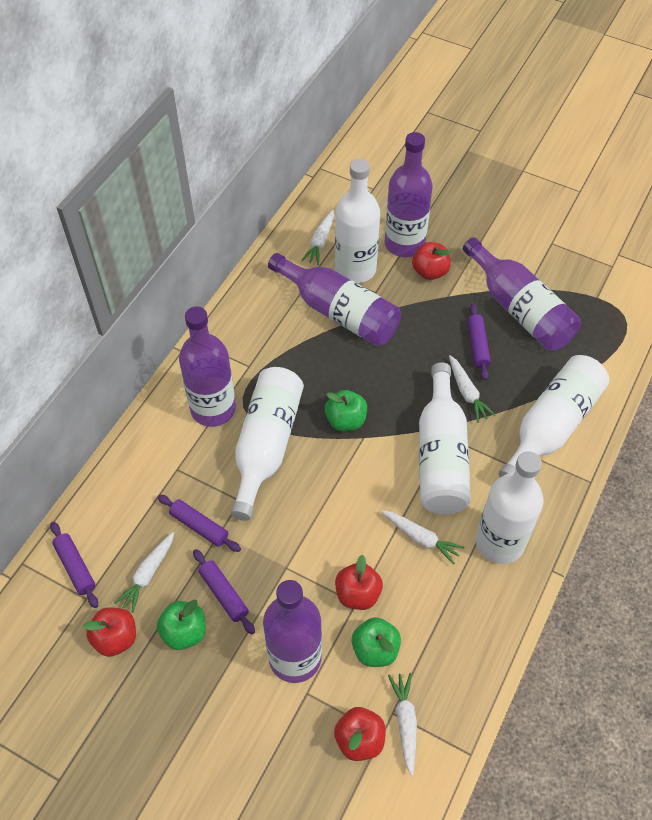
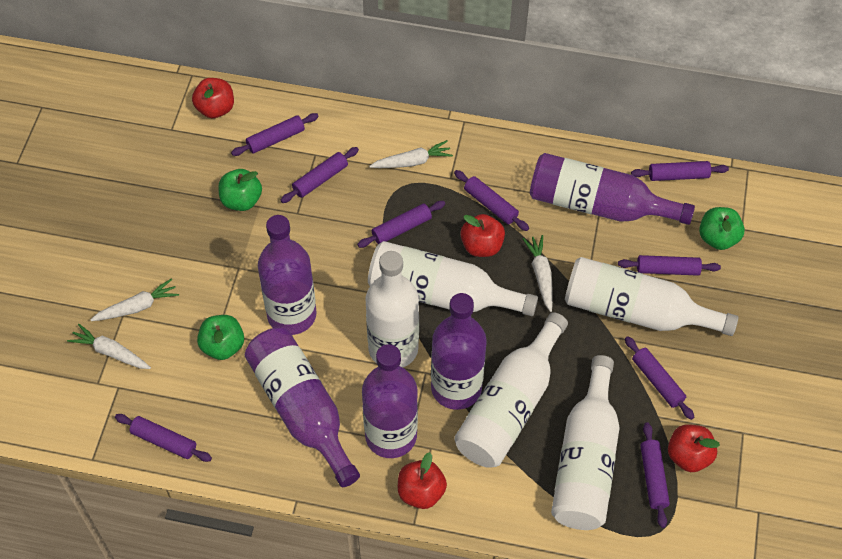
purple rolling pin: 4 -> 9
white carrot: 5 -> 4

